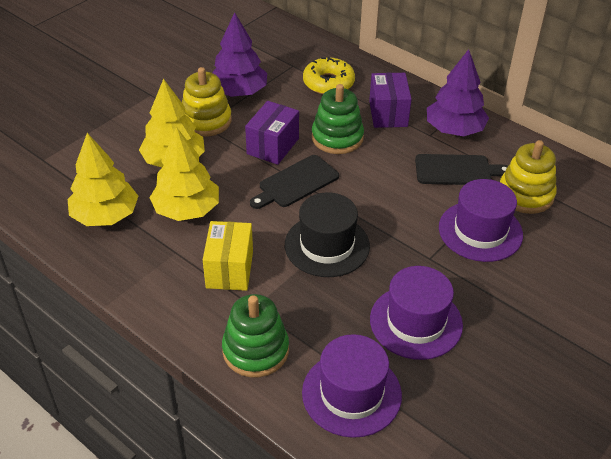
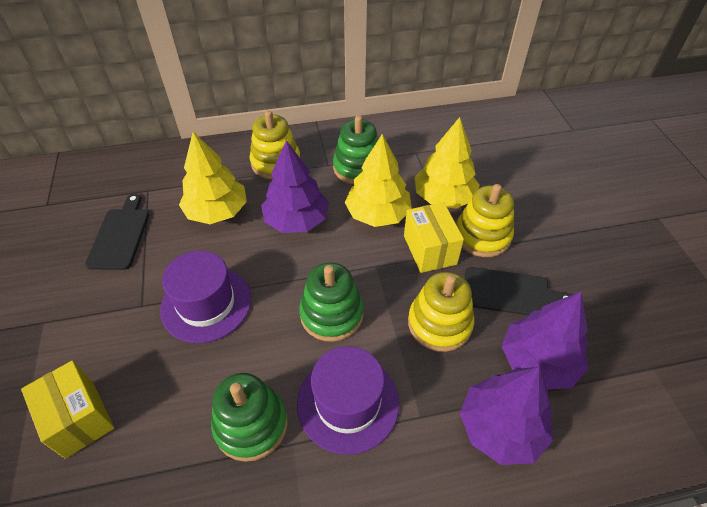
black hat: 1 -> 0
green stacking toy: 2 -> 3
purple box: 2 -> 0
purple hat: 3 -> 2
purple tree: 2 -> 3
yellow box: 1 -> 2
yellow donut: 1 -> 0
yellow stacking toy: 2 -> 3

